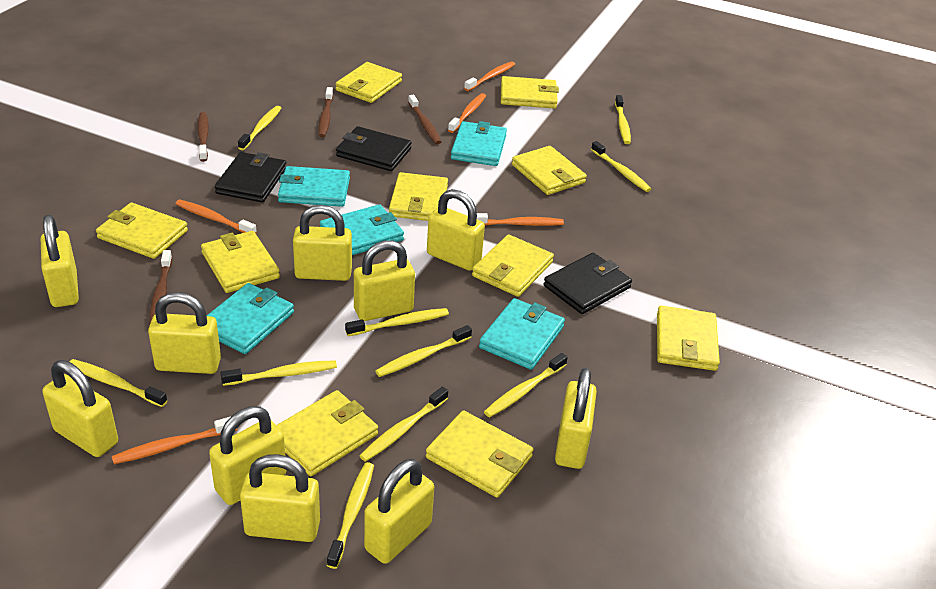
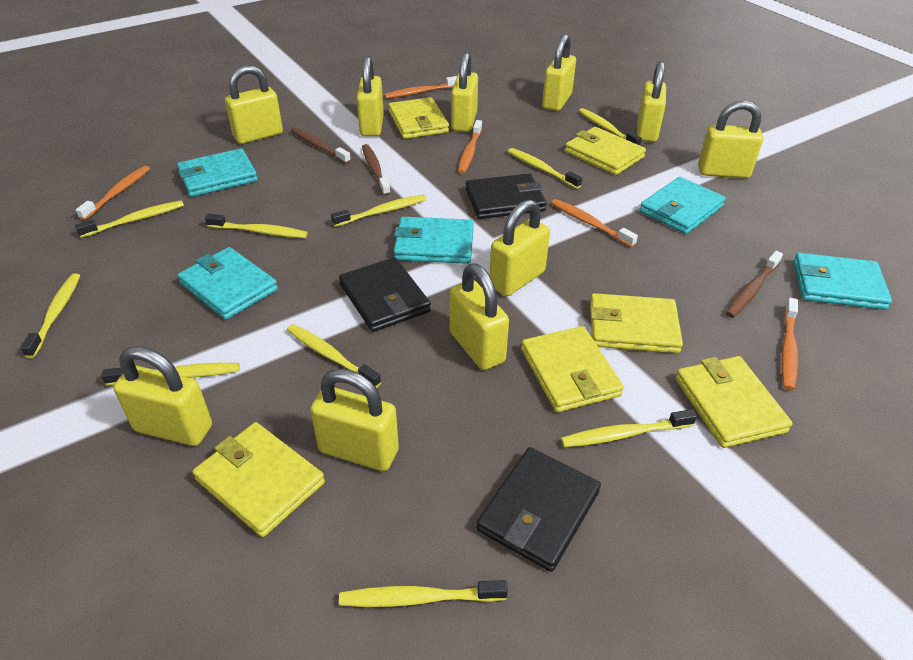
brown toothbrush: 4 -> 3
yellow wallet: 10 -> 6

